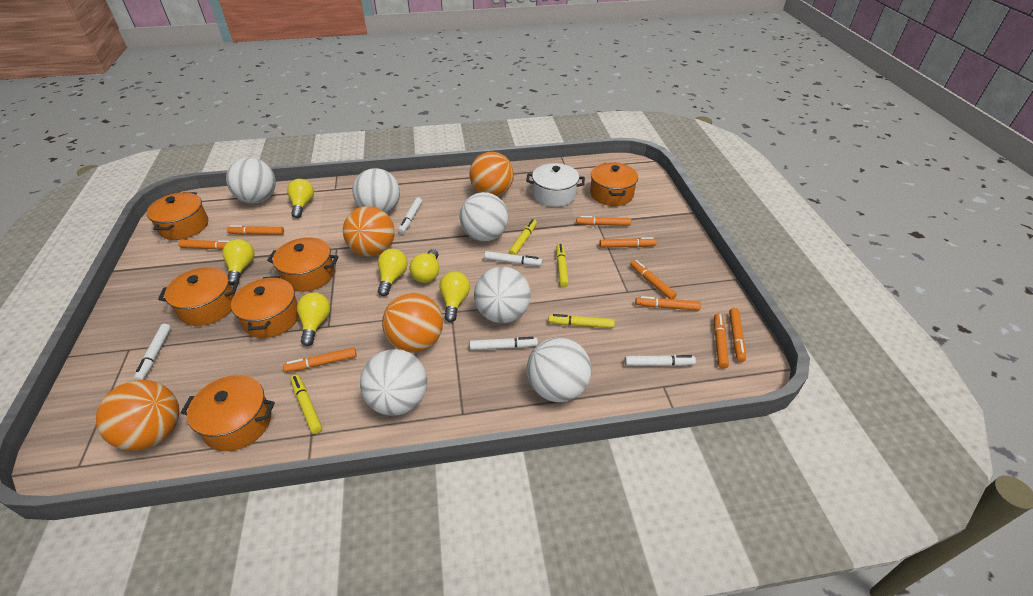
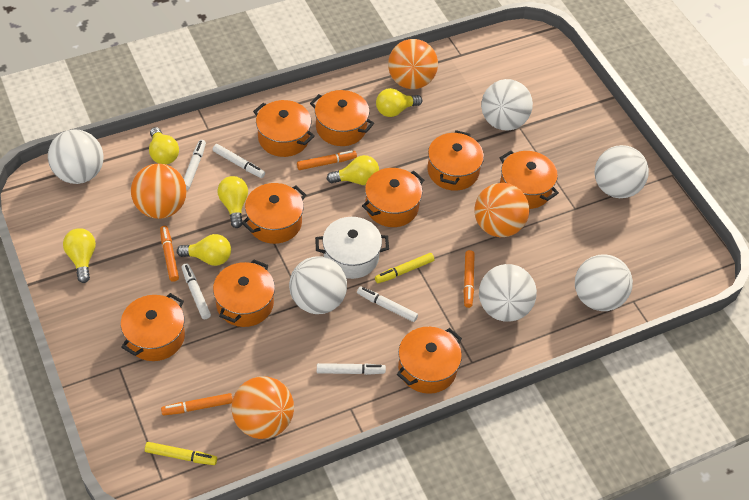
orange marker: 9 -> 4
orange pot: 6 -> 9
yellow marker: 4 -> 2

